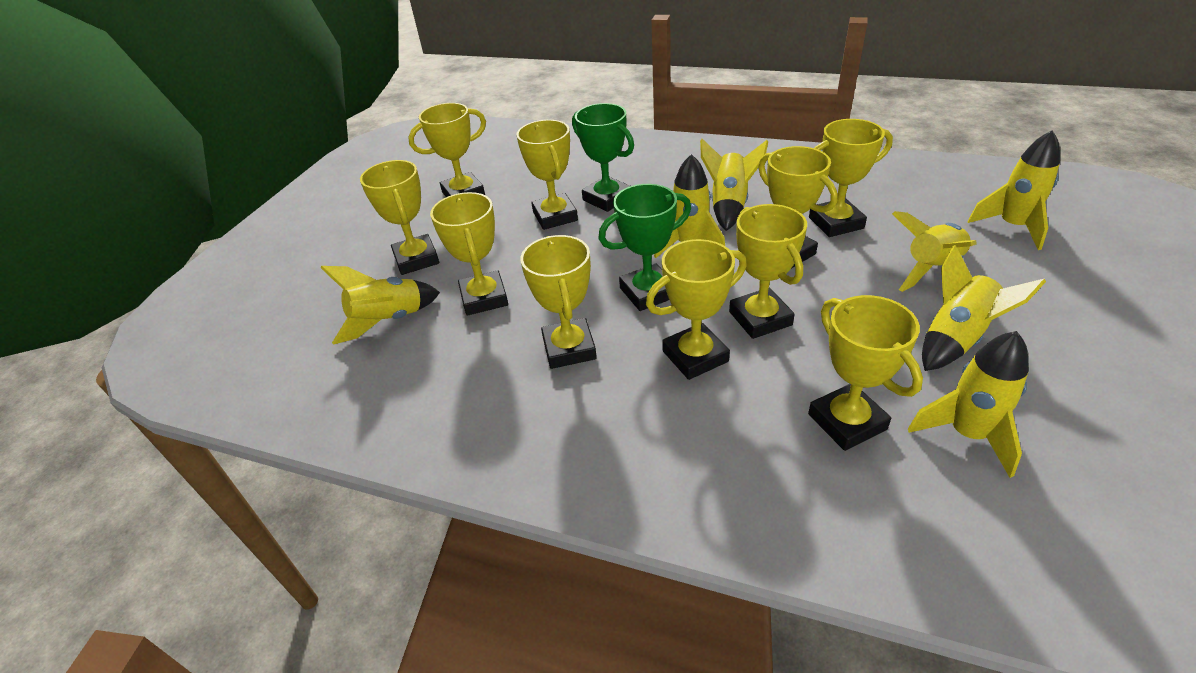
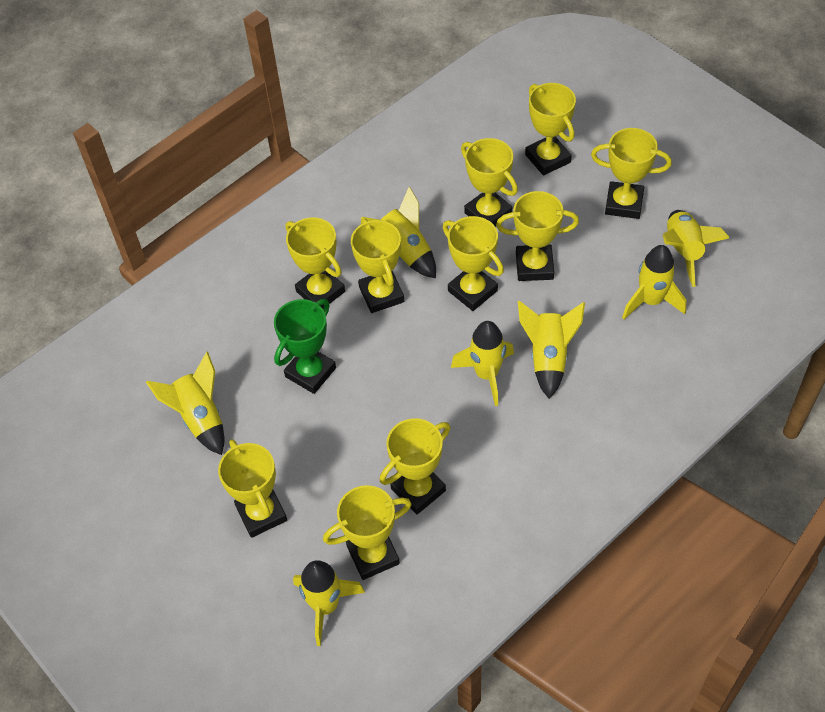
green trophy: 2 -> 1

